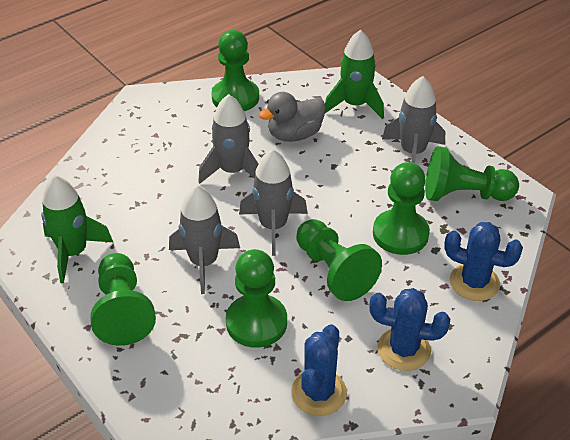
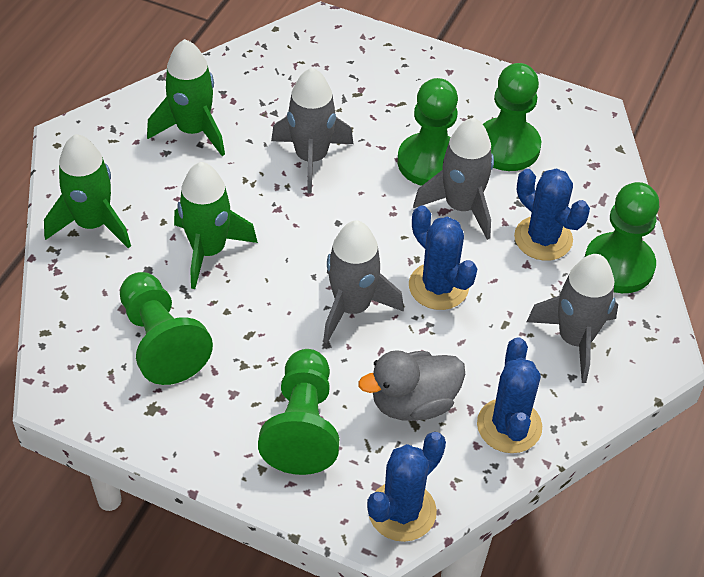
blue cactus: 3 -> 4
green pawn: 6 -> 5
green rocket: 2 -> 3

